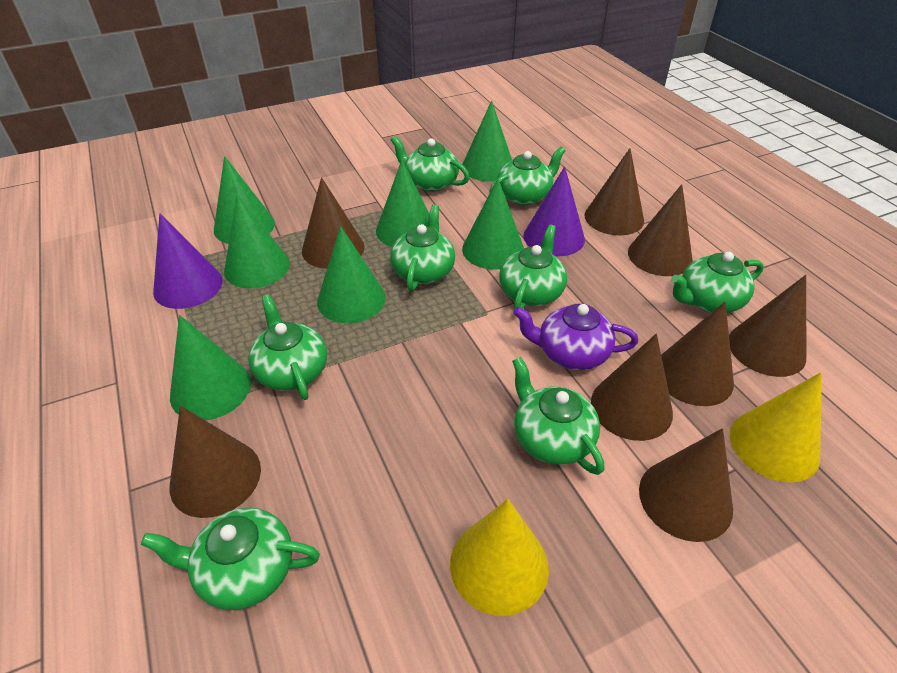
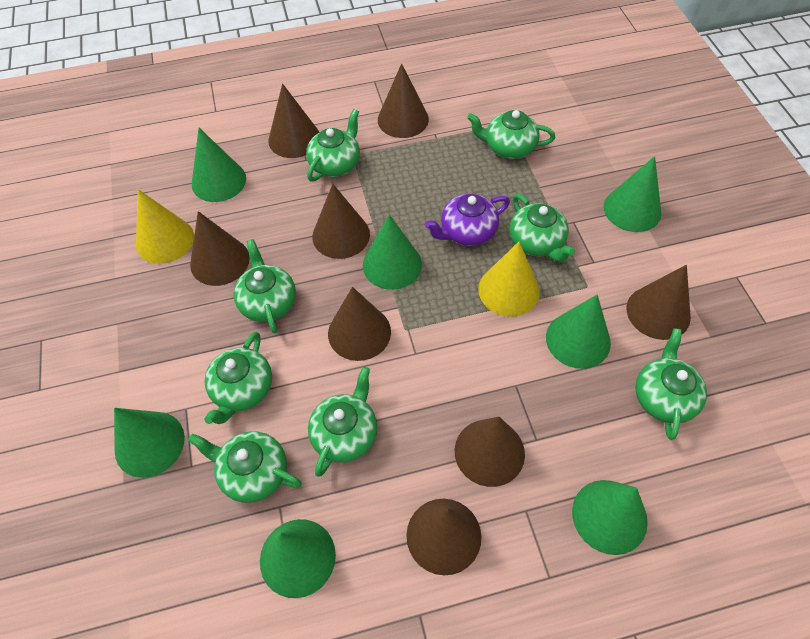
purple cone: 2 -> 0

